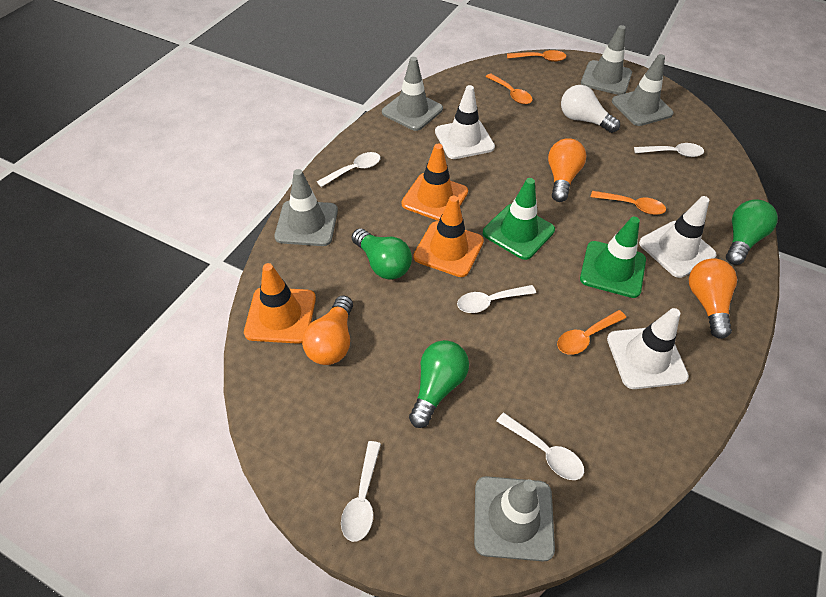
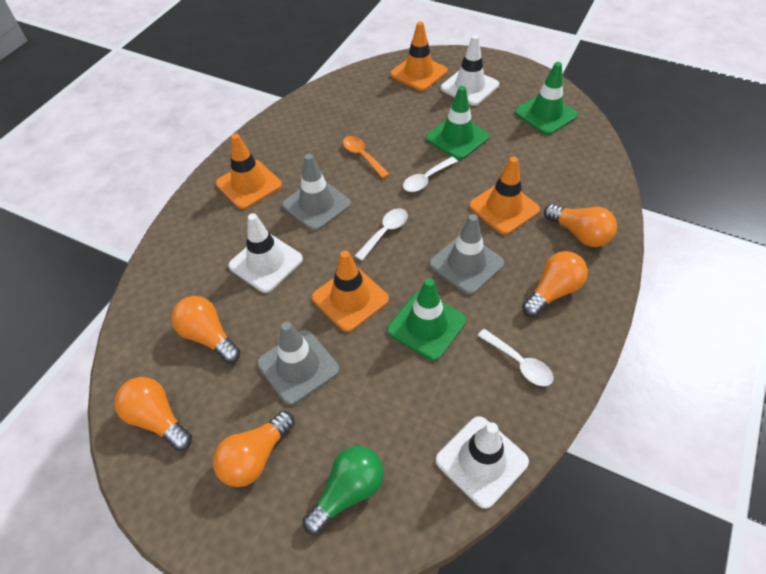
green light bulb: 3 -> 1
green traffic cone: 2 -> 3
grey traffic cone: 5 -> 3
orange light bulb: 3 -> 5
orange spoon: 4 -> 1
orange traffic cone: 3 -> 4
white light bulb: 1 -> 0
white spoon: 5 -> 3

